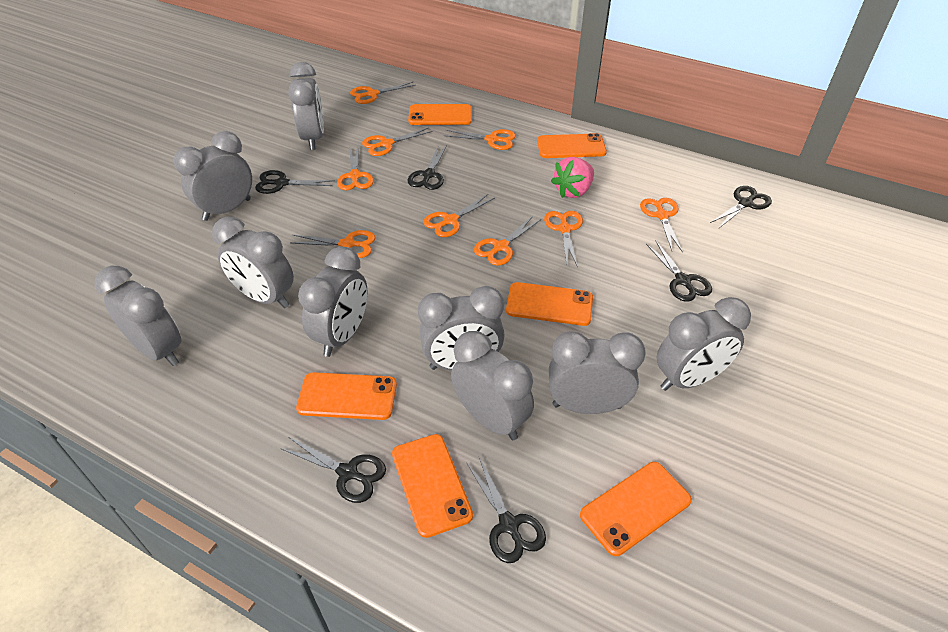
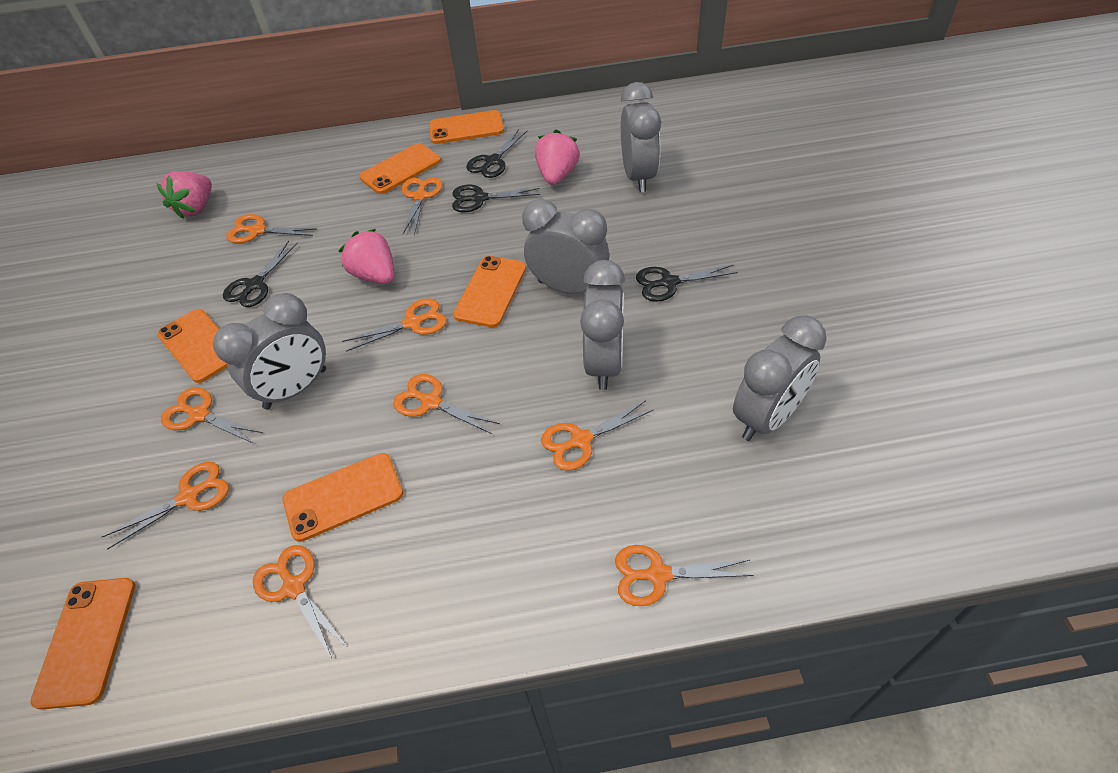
black scissors: 6 -> 4
grey clock: 9 -> 5
pink strawberry: 1 -> 3

